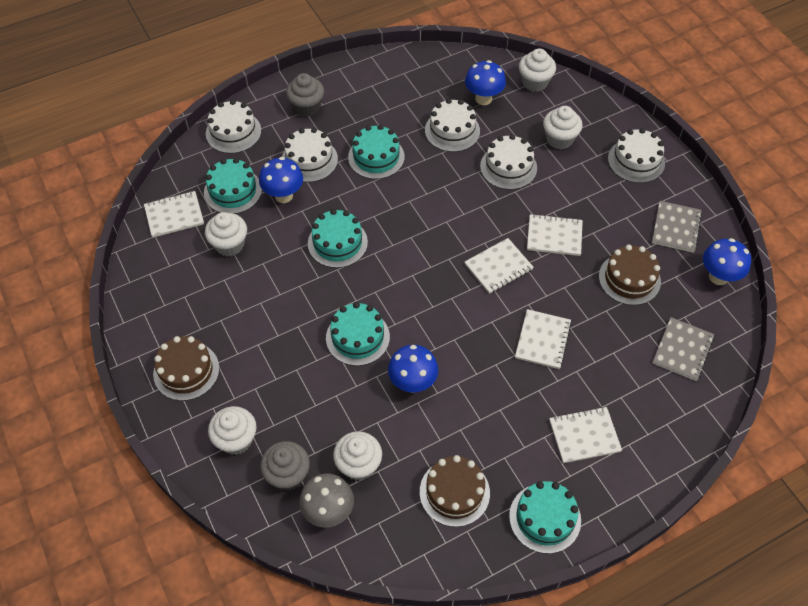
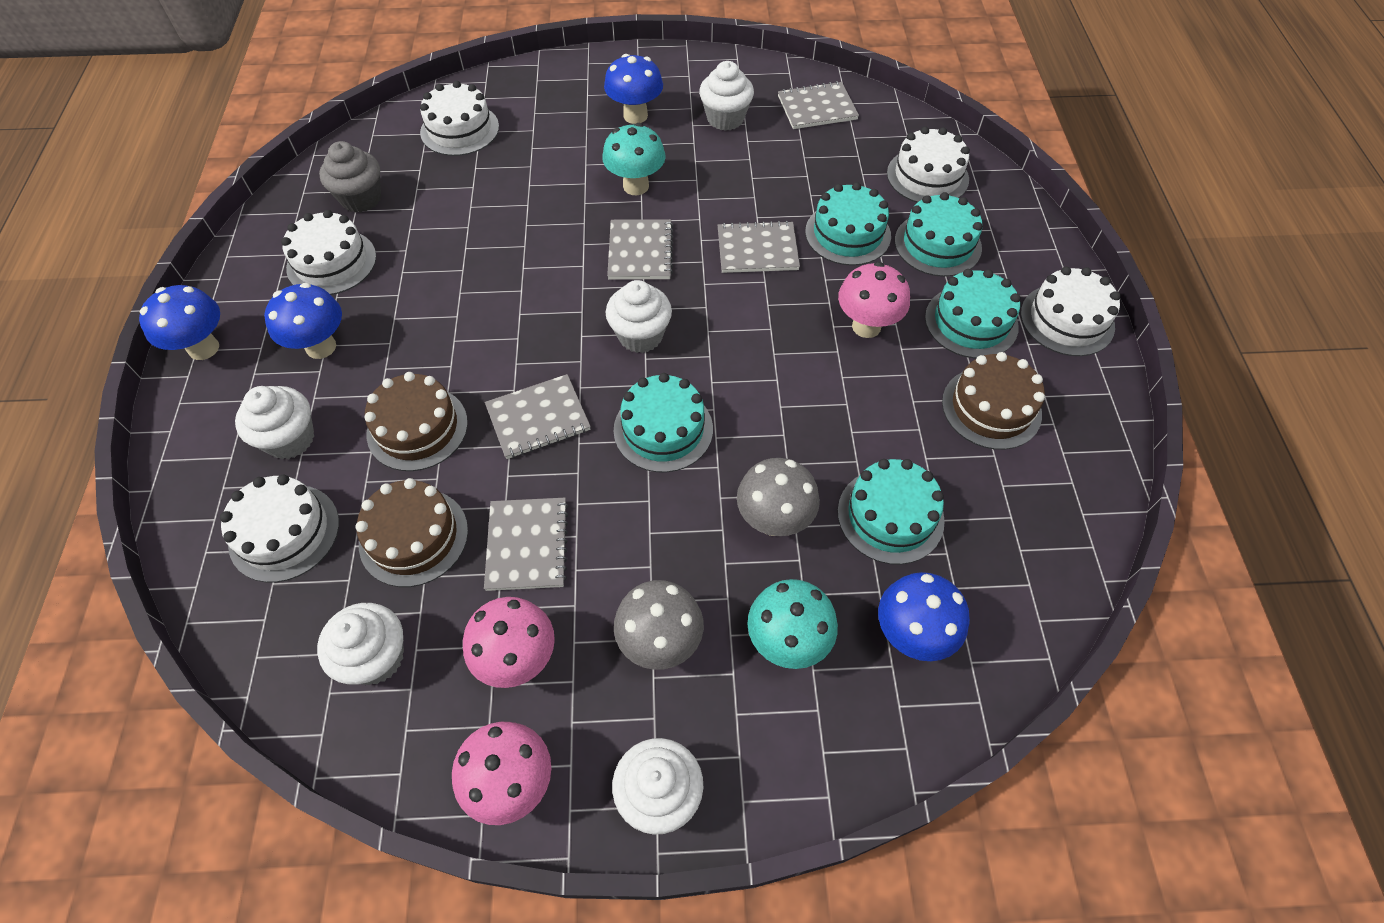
grey cupcake: 2 -> 1
grey mushroom: 1 -> 2
grey notebook: 2 -> 5
pink mushroom: 0 -> 3
turquoise mushroom: 0 -> 2
white notebook: 5 -> 0

